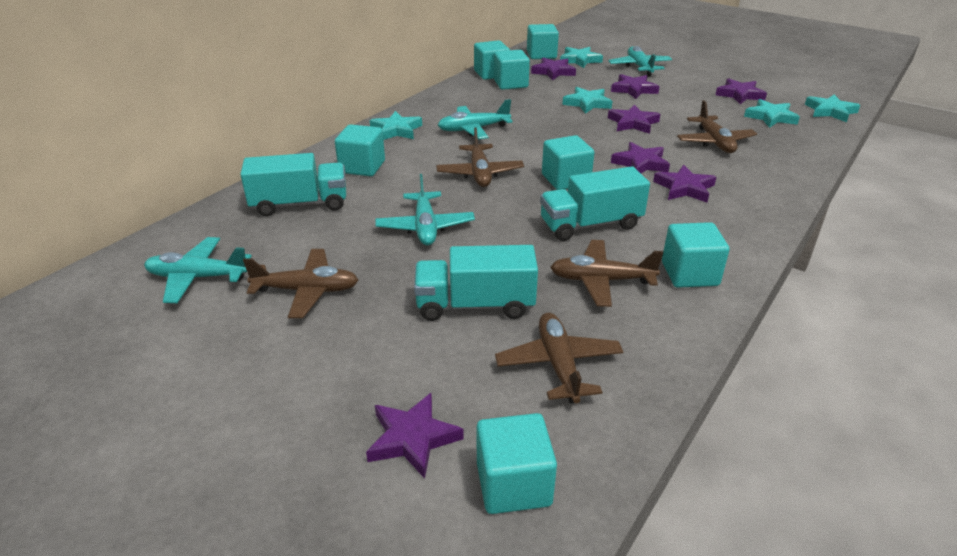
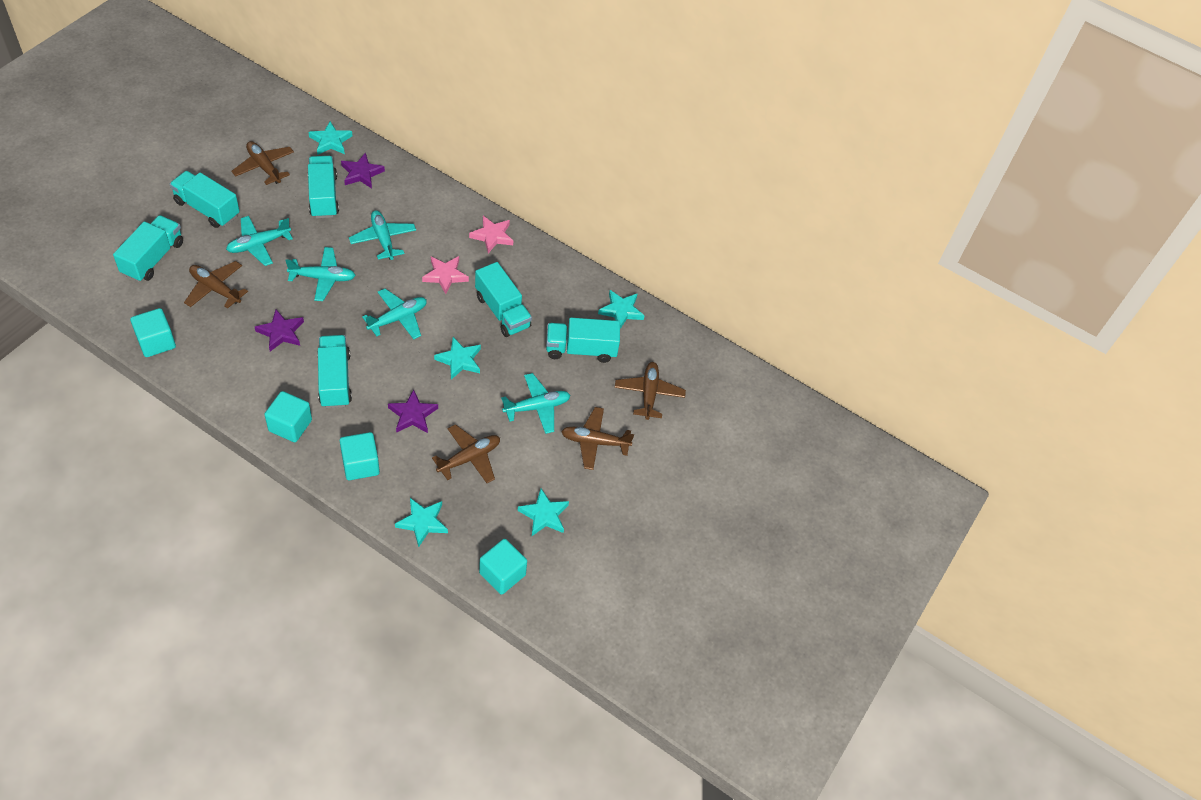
pink star: 0 -> 2
purple star: 7 -> 3
turquoise cube: 7 -> 4
turquoise plane: 4 -> 5
turquoise truck: 3 -> 6

